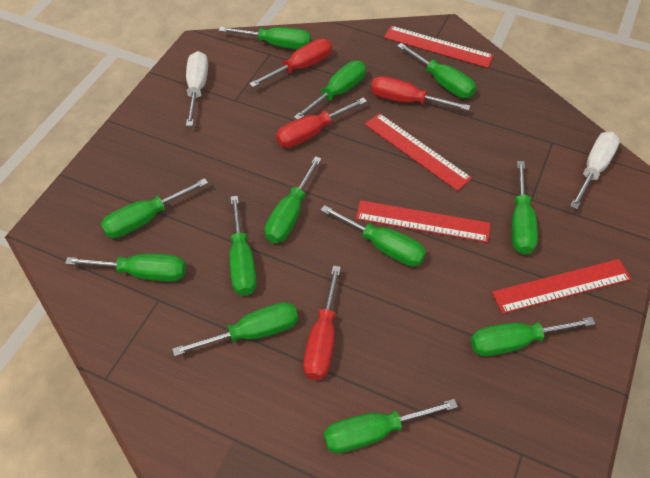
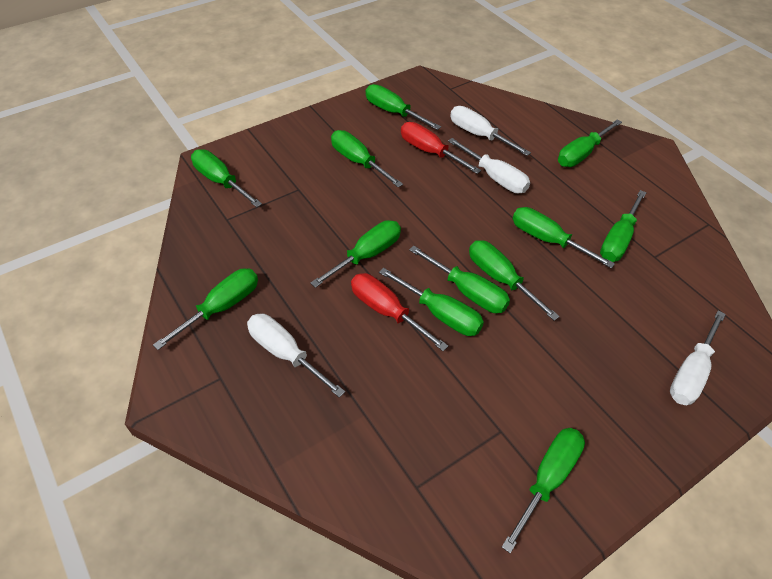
red ruler: 4 -> 0
red screwdriver: 4 -> 2
white screwdriver: 2 -> 4

